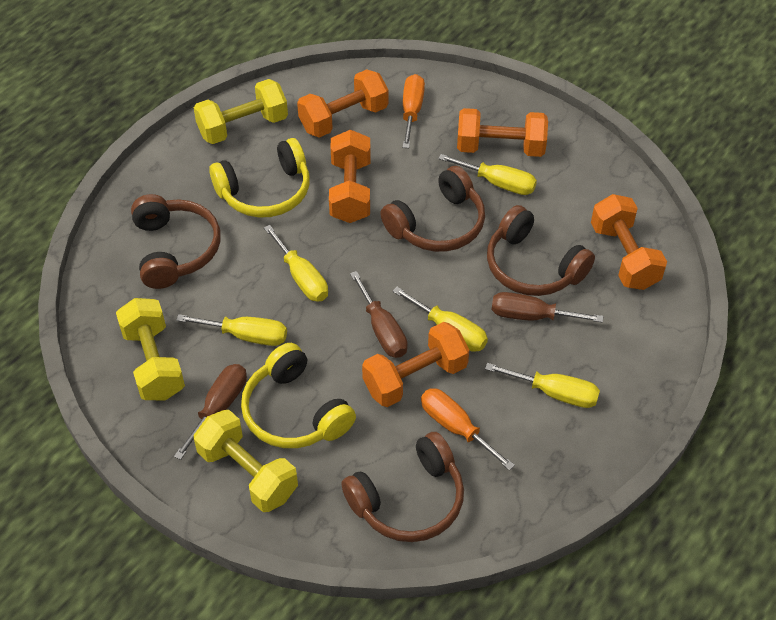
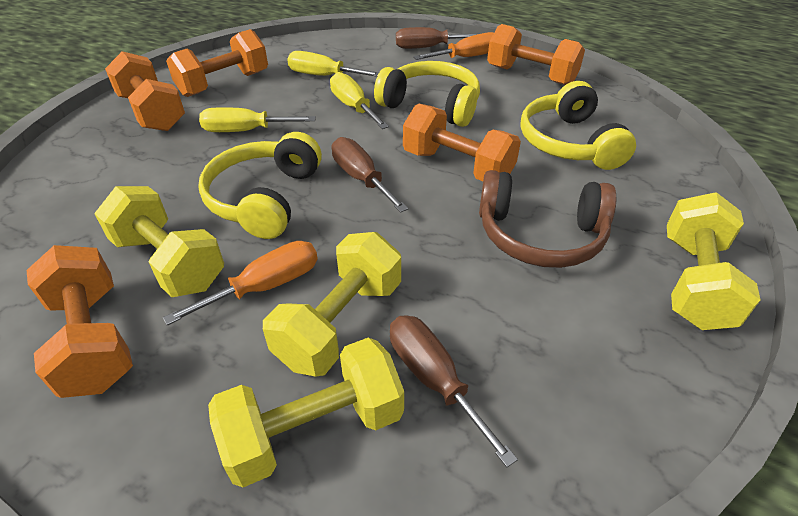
brown headphones: 4 -> 1
yellow dumbbell: 3 -> 4
yellow headphones: 2 -> 3
yellow screwdriver: 5 -> 3

